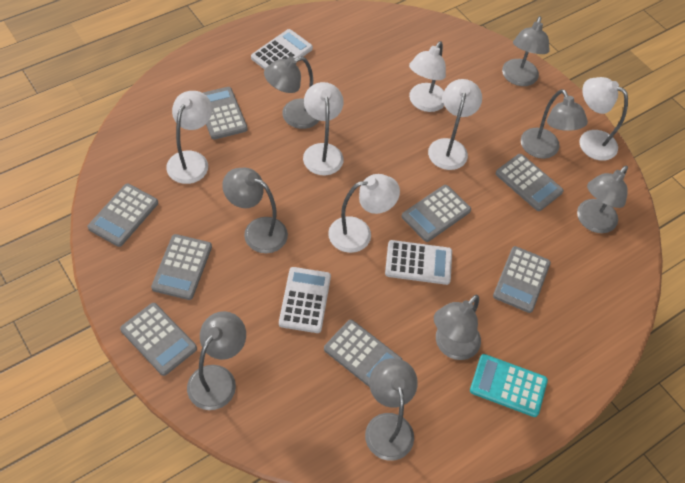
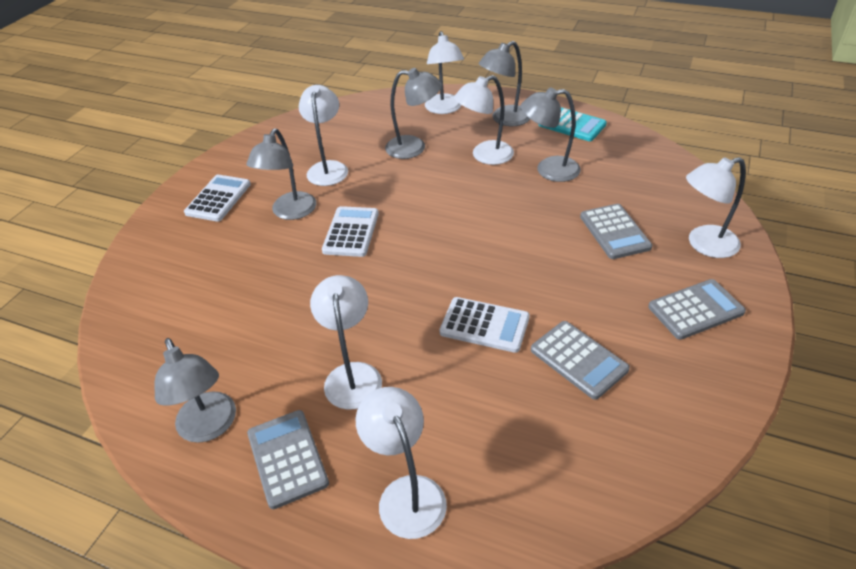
grey calculator: 8 -> 4
grey lamp: 8 -> 5

